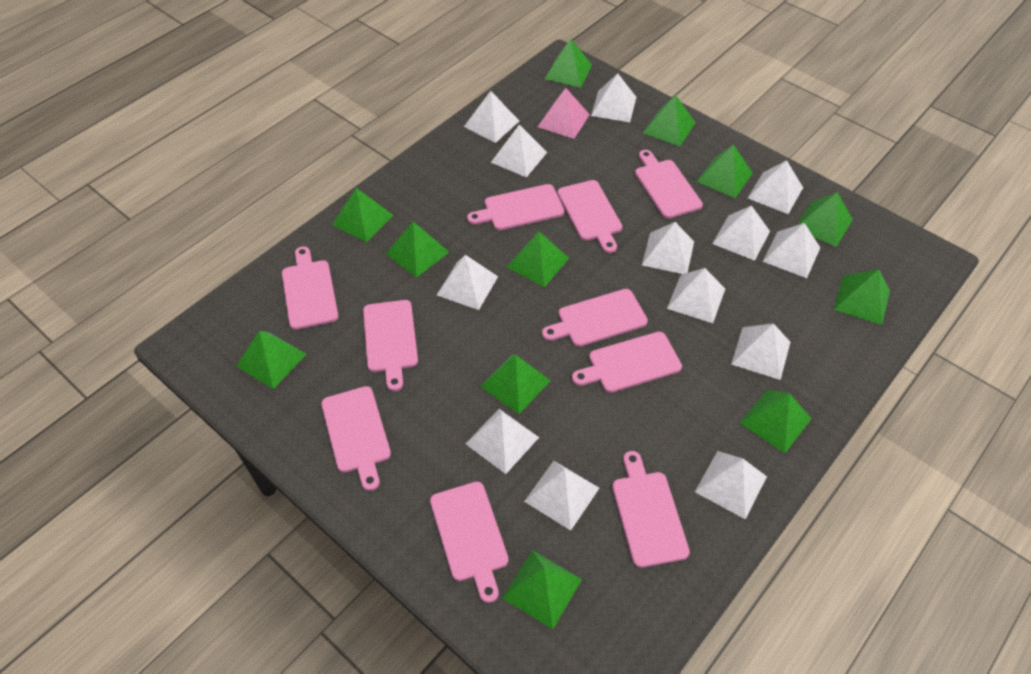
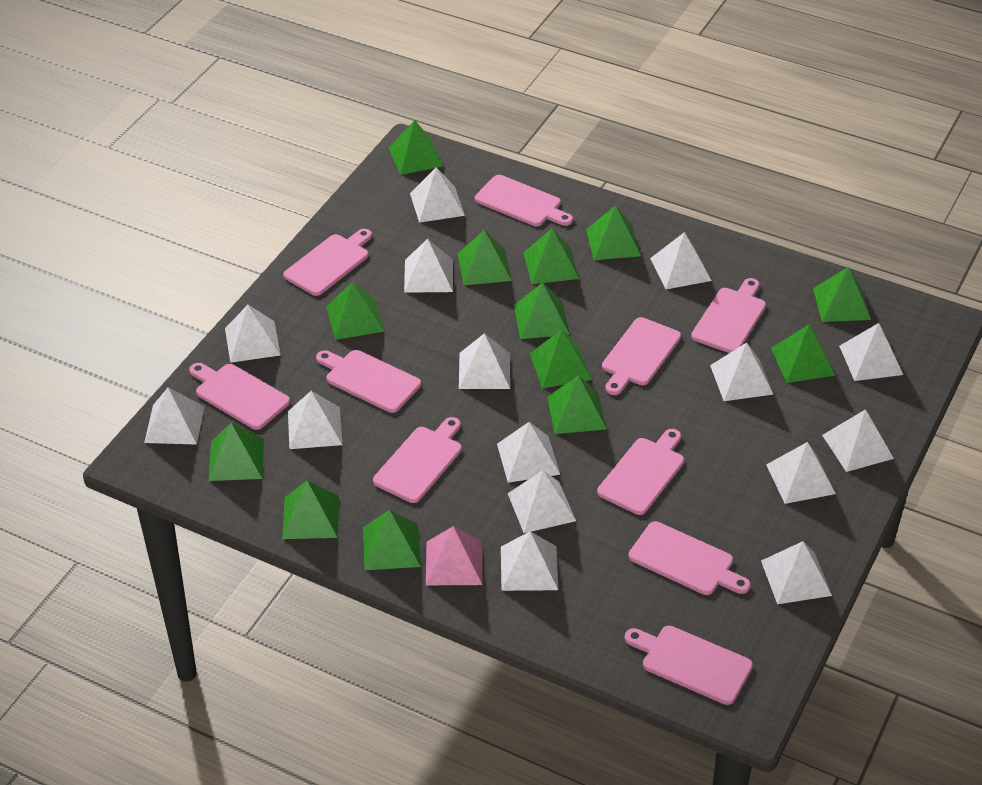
green pyramid: 12 -> 13
white pyramid: 13 -> 15

